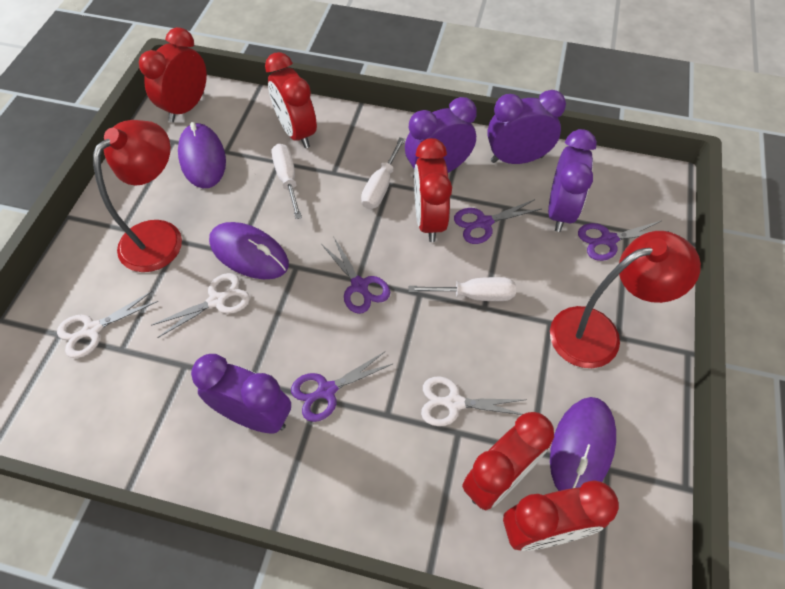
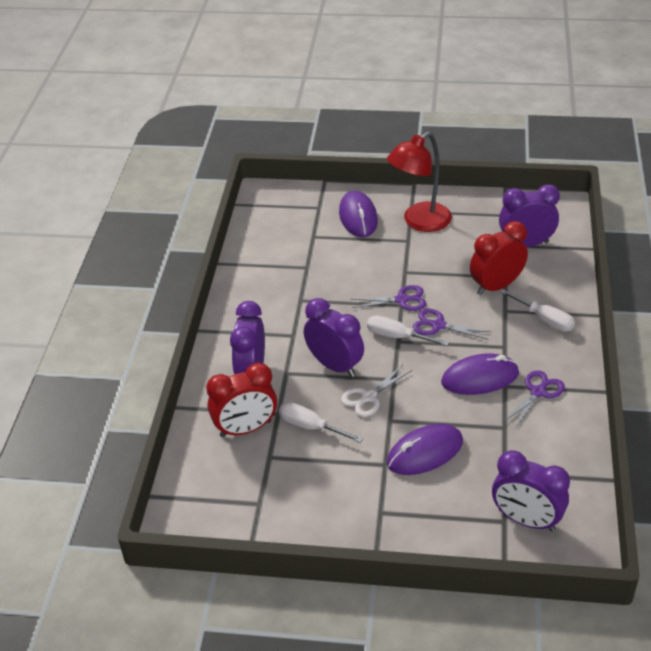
purple scissors: 4 -> 3
red clock: 5 -> 2
red lamp: 2 -> 1
white scissors: 3 -> 1

